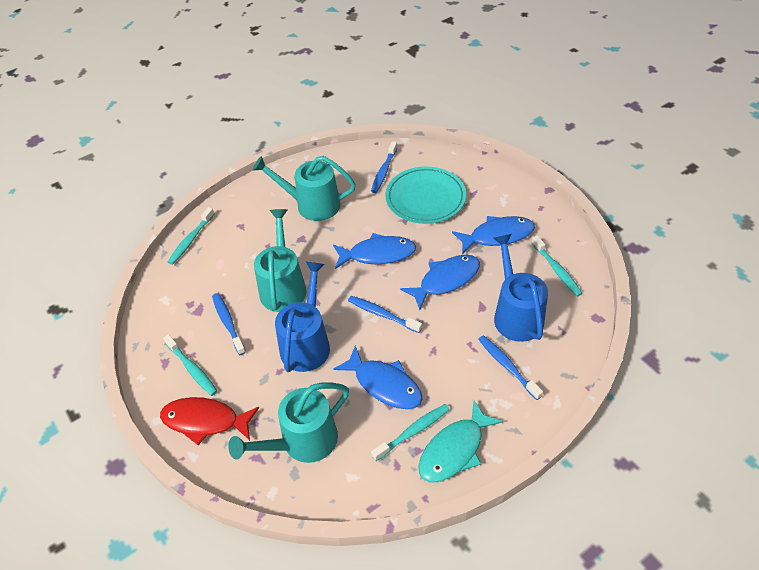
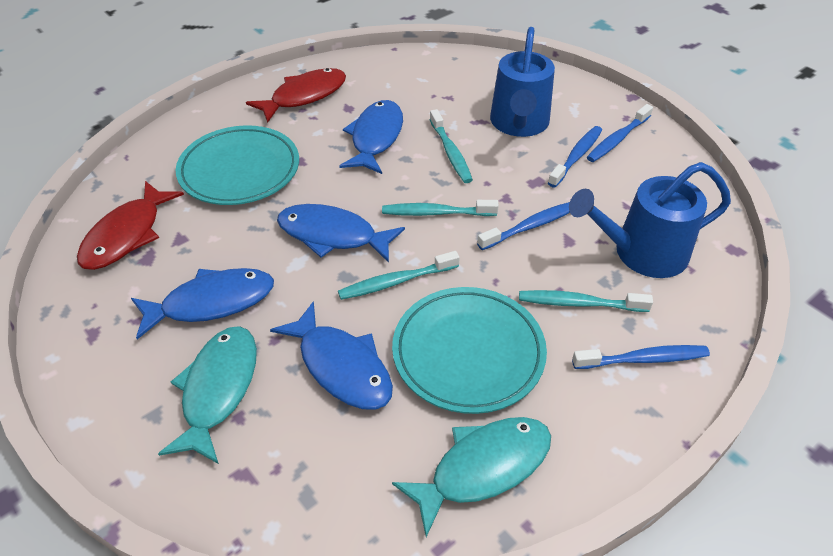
red fish: 1 -> 2
turquoise fish: 1 -> 2
turquoise plate: 1 -> 2
turquoise watering can: 3 -> 0

